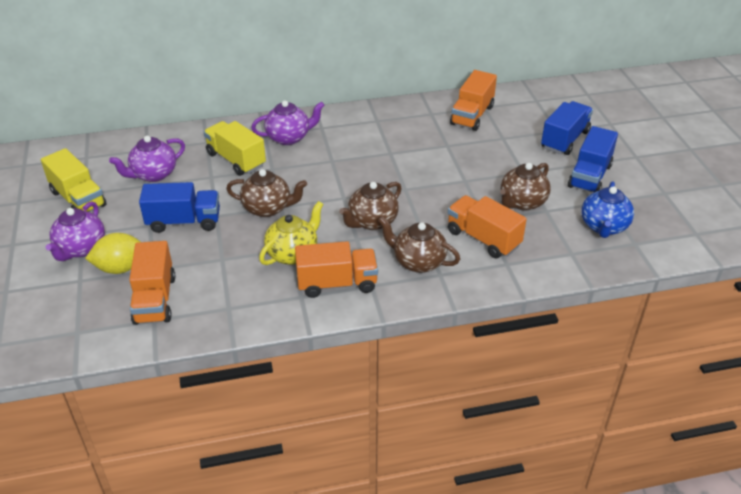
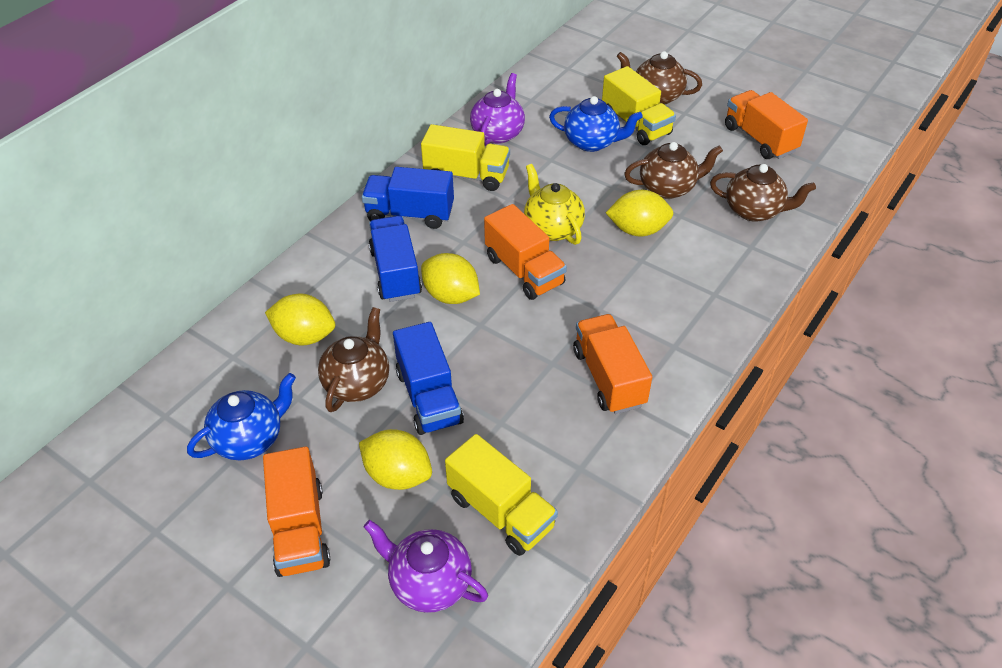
blue teapot: 1 -> 2
purple teapot: 3 -> 2
yellow lemon: 1 -> 4
yellow truck: 2 -> 3

